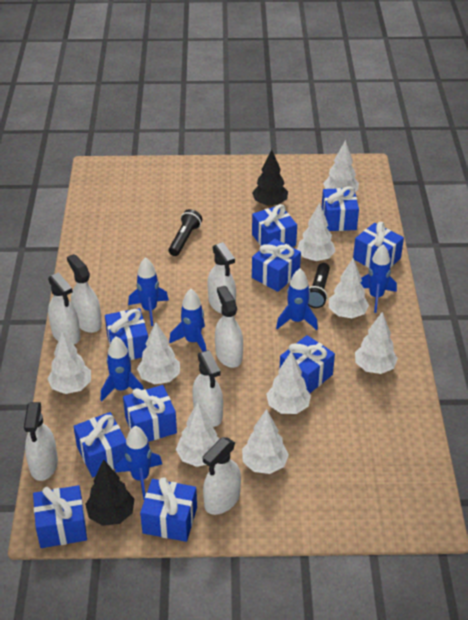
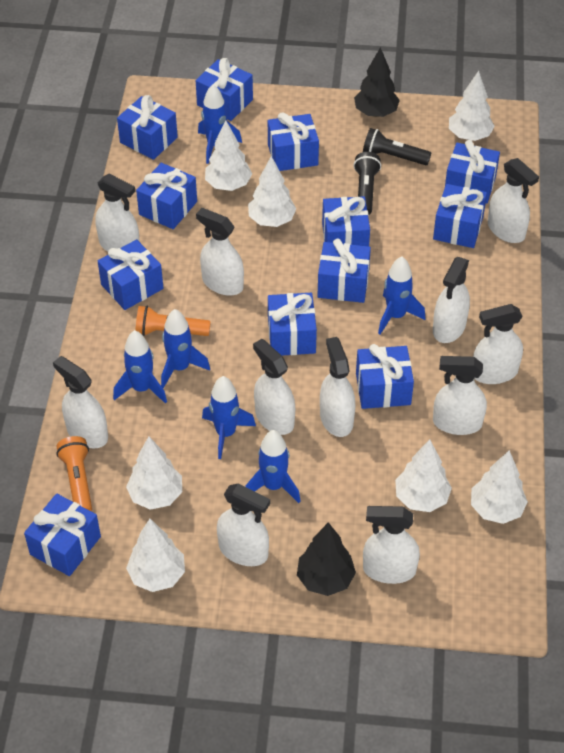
blue gift: 10 -> 12
orange flashlight: 0 -> 2
white spray bottle: 7 -> 11
white tree: 9 -> 7

